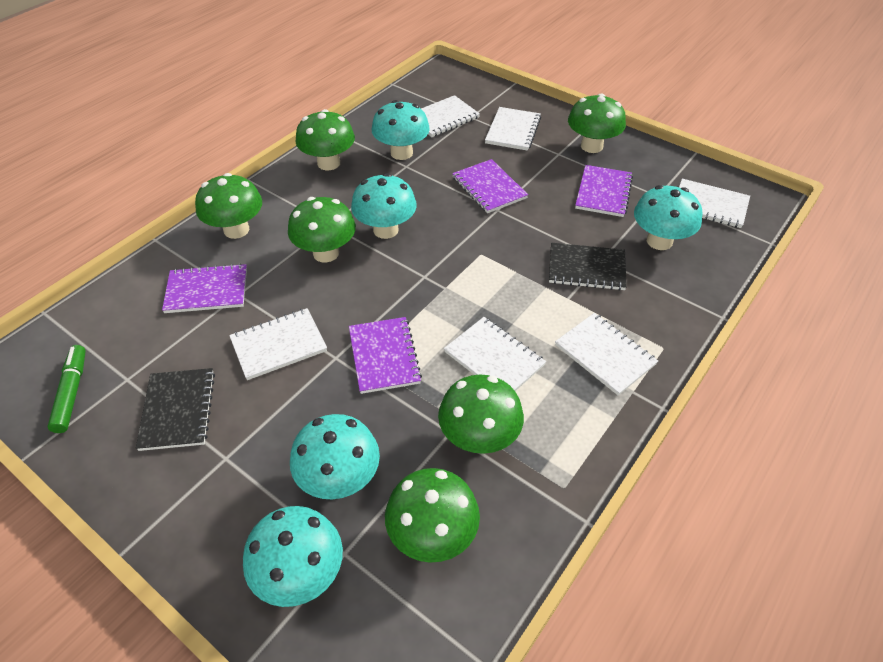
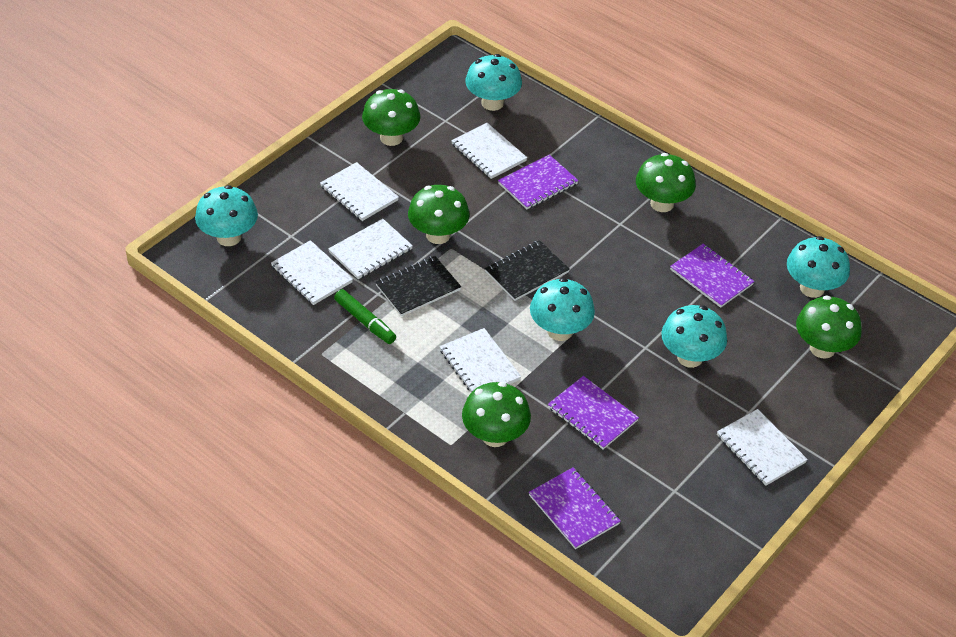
green mushroom: 6 -> 5

